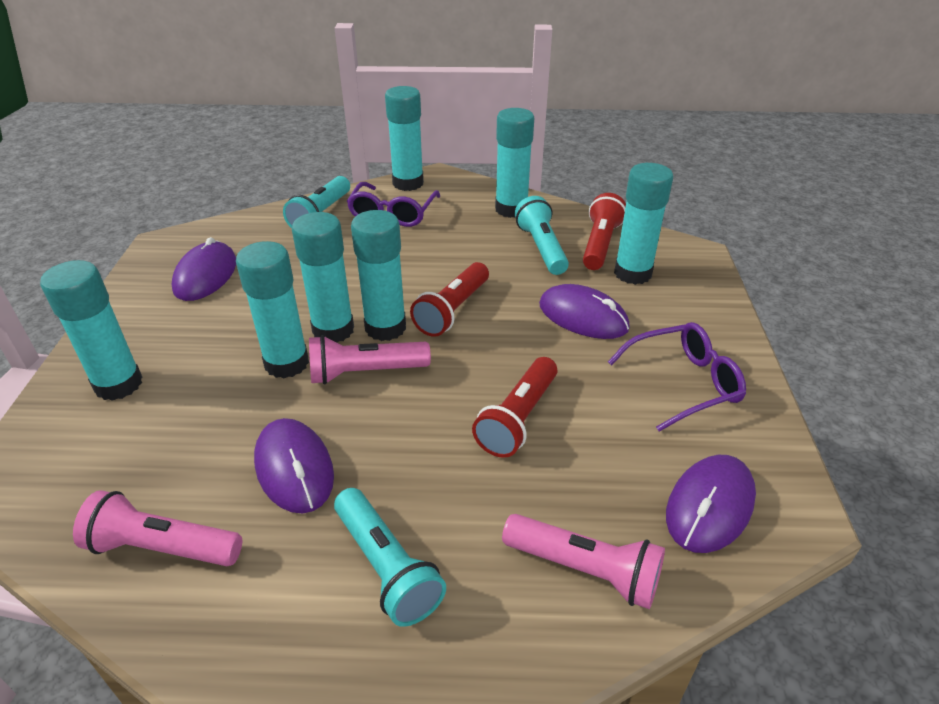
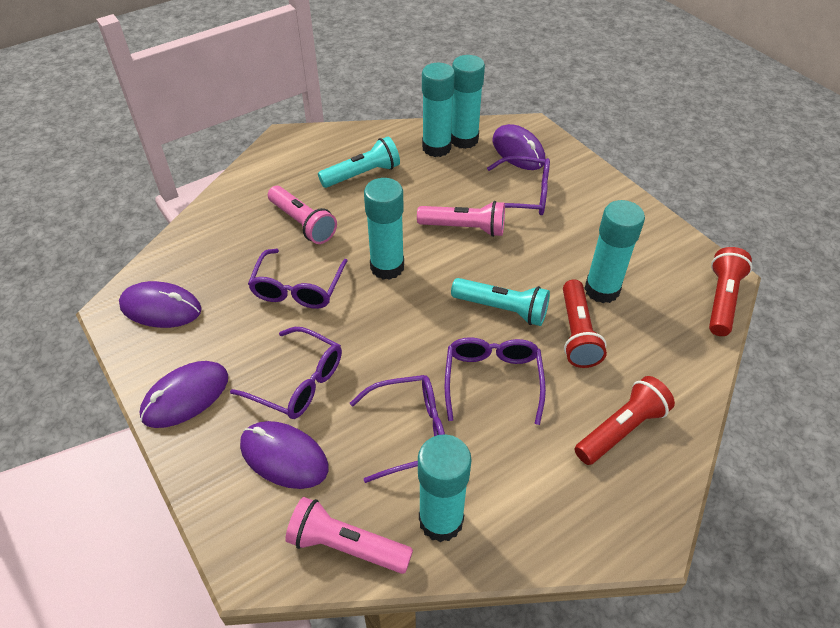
purple glasses: 2 -> 5
turquoise flashlight: 3 -> 2
turquoise glue stick: 7 -> 5

